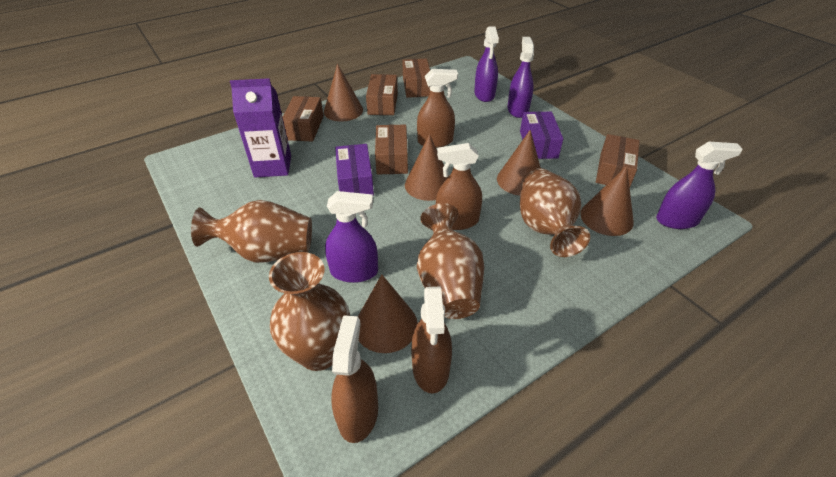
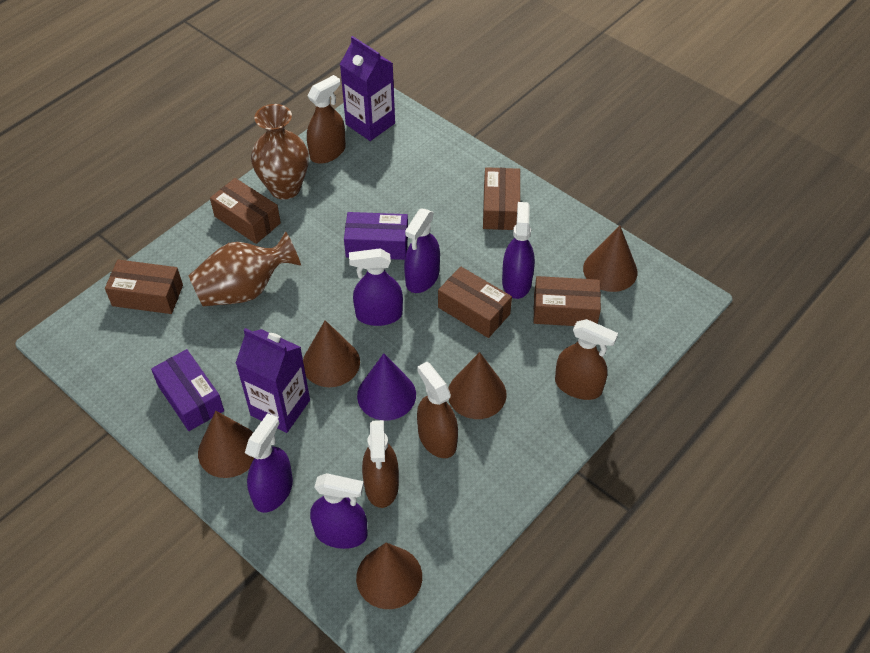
brown vase: 4 -> 2
purple carton: 1 -> 2
purple cone: 0 -> 1
purple spray bottle: 4 -> 5

